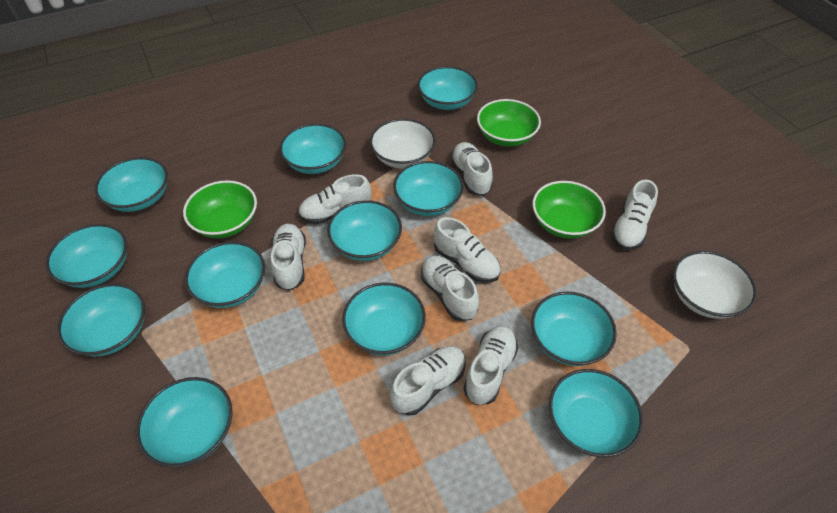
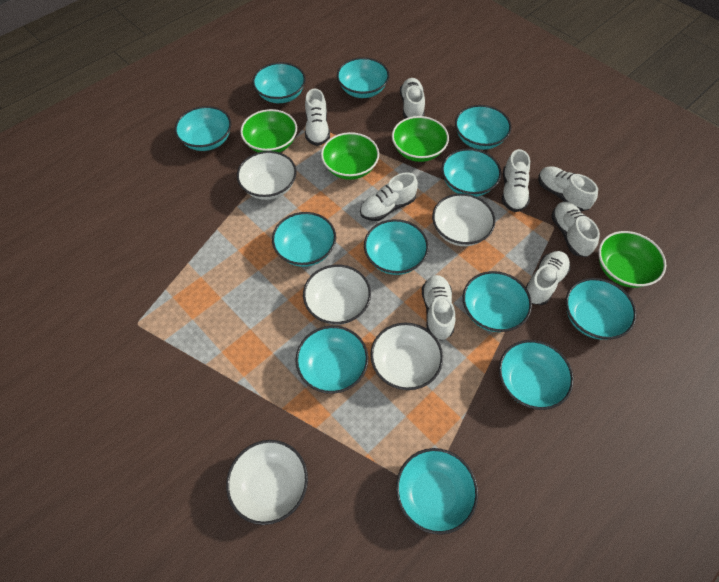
green bowl: 3 -> 4
white bowl: 2 -> 5

